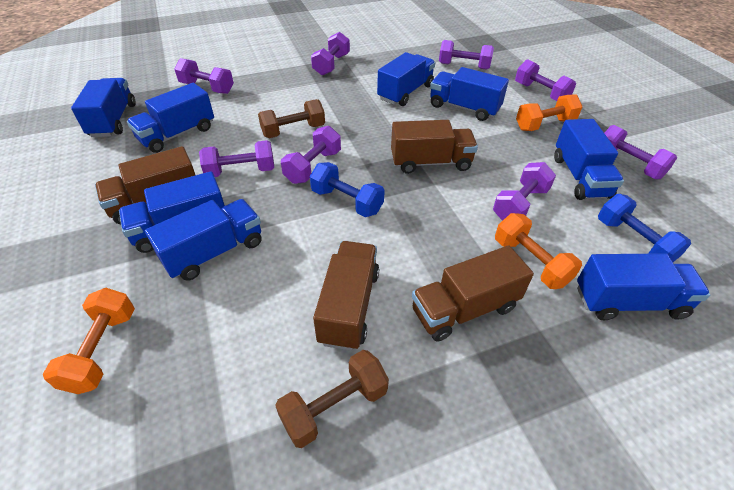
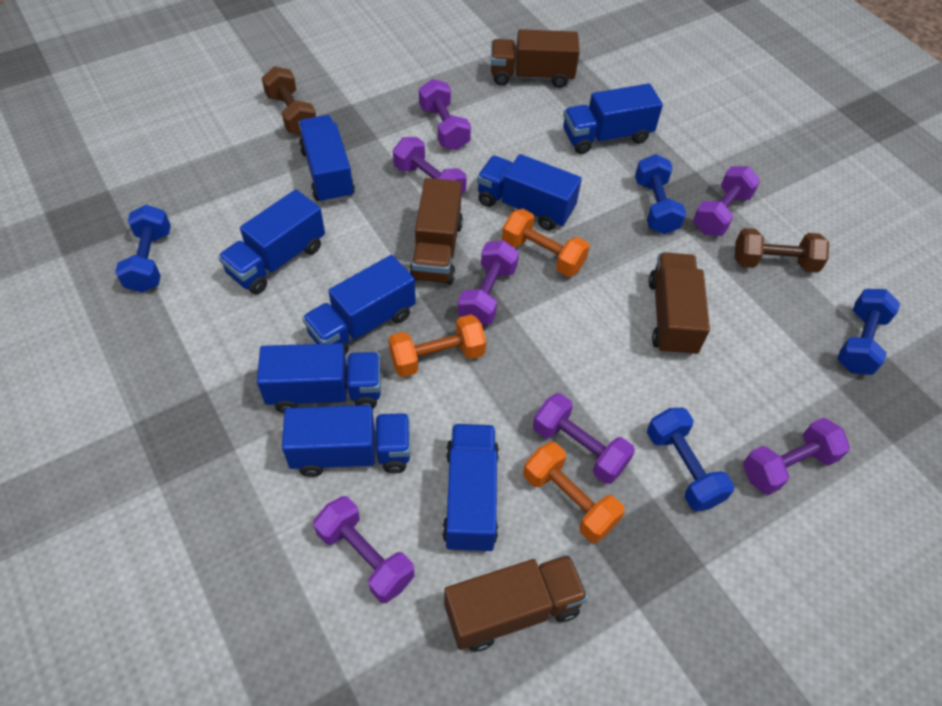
blue dumbbell: 2 -> 4
purple dumbbell: 8 -> 7

